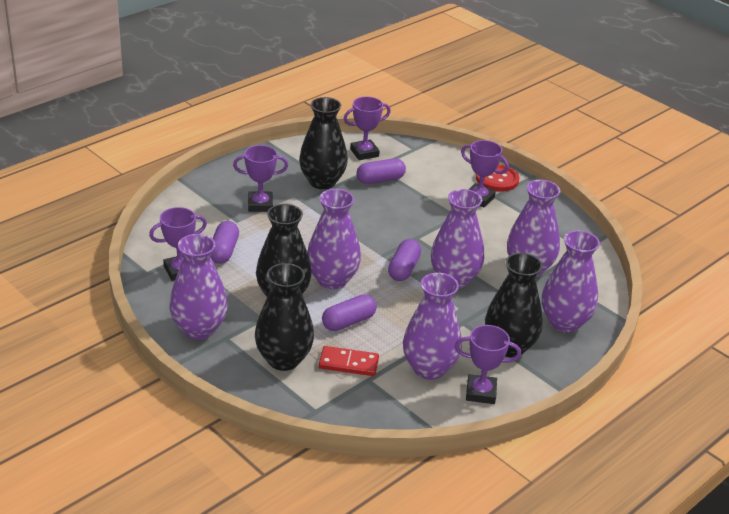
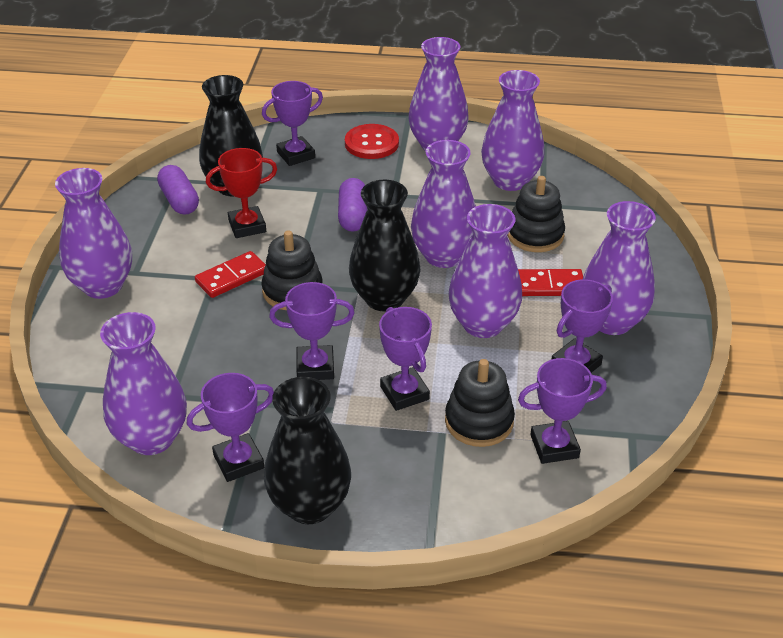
black stacking toy: 0 -> 3
black vase: 4 -> 3
purple capsule: 4 -> 2
purple trophy: 5 -> 6
purple vase: 6 -> 7
red domino: 1 -> 2
red trophy: 0 -> 1

